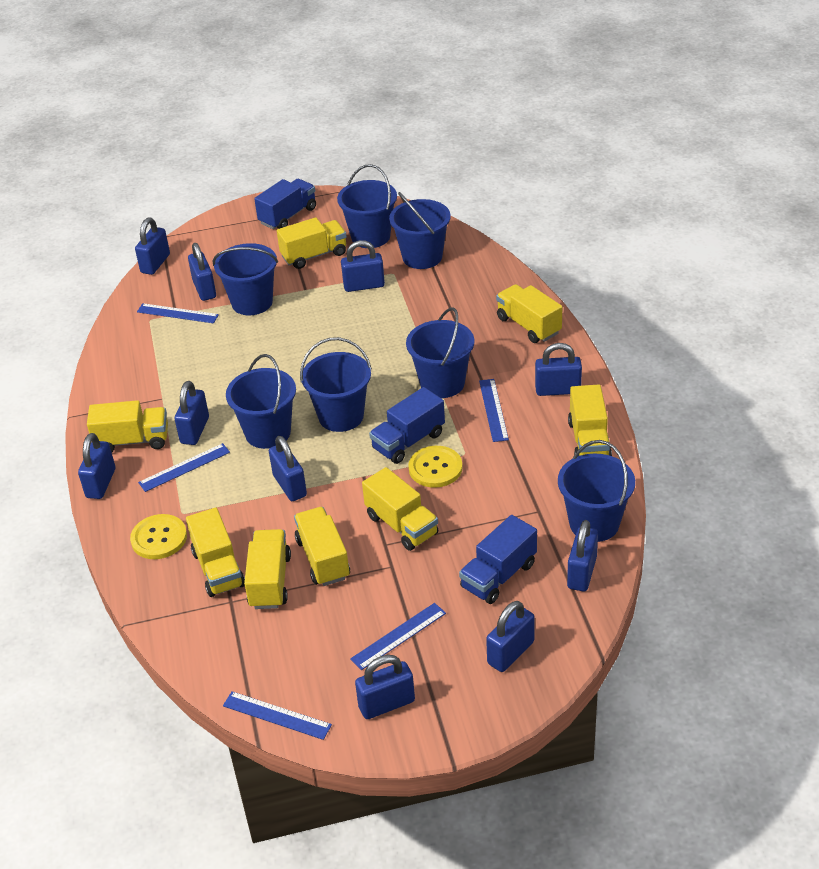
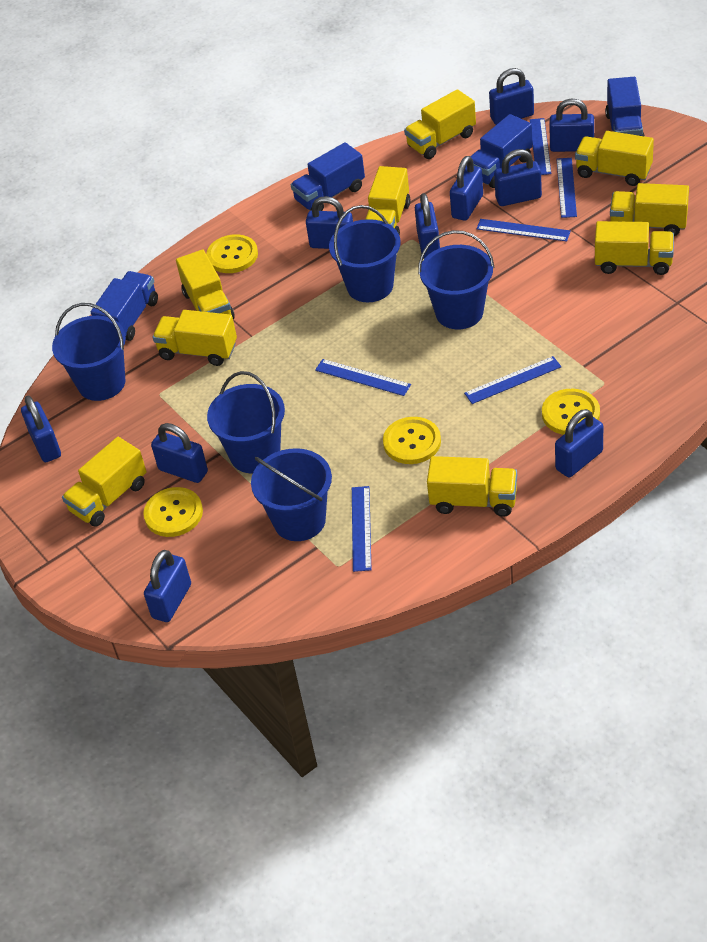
blue bucket: 7 -> 5
blue ruler: 5 -> 6
blue truck: 3 -> 4
yellow button: 2 -> 4
yellow truck: 8 -> 9

